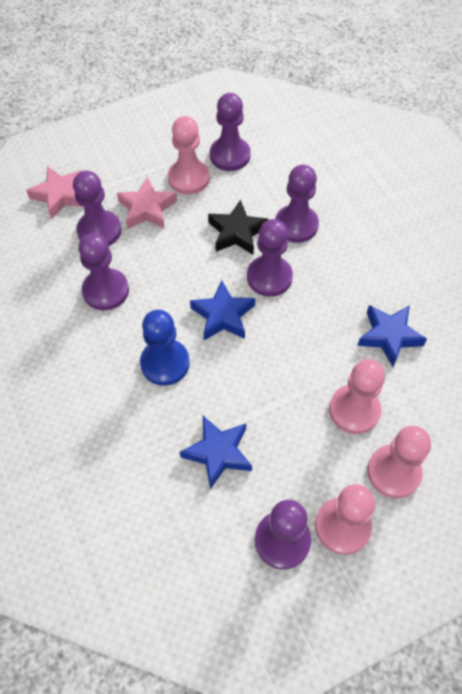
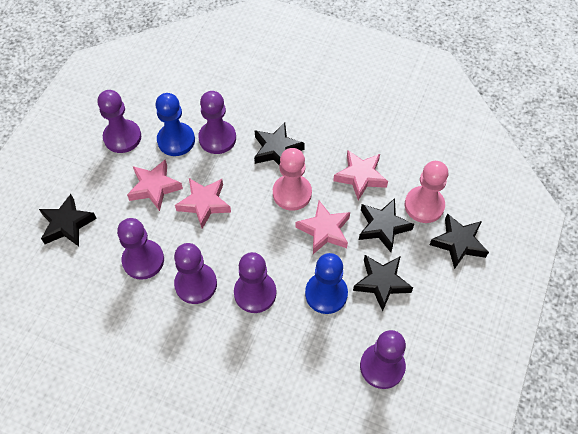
black star: 1 -> 5
blue pawn: 1 -> 2
blue star: 3 -> 0
pink pawn: 4 -> 2
pink star: 2 -> 4

